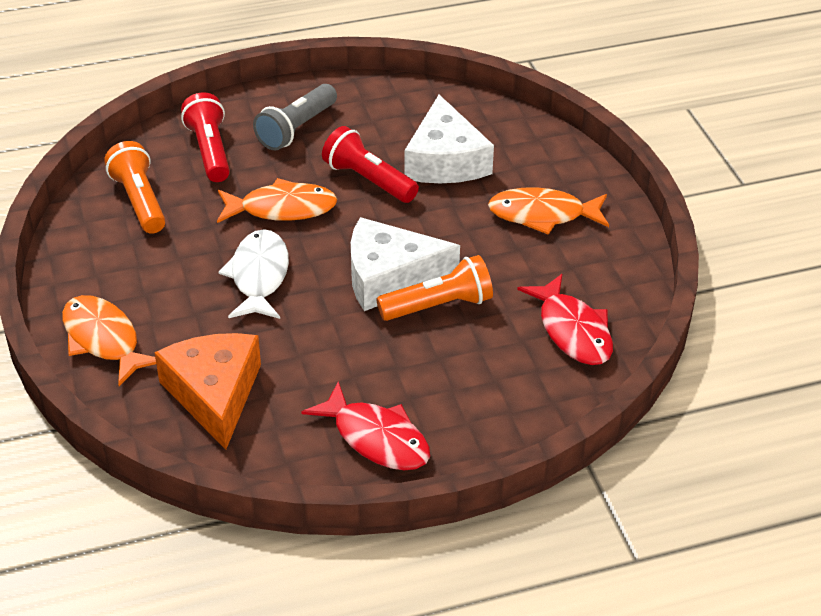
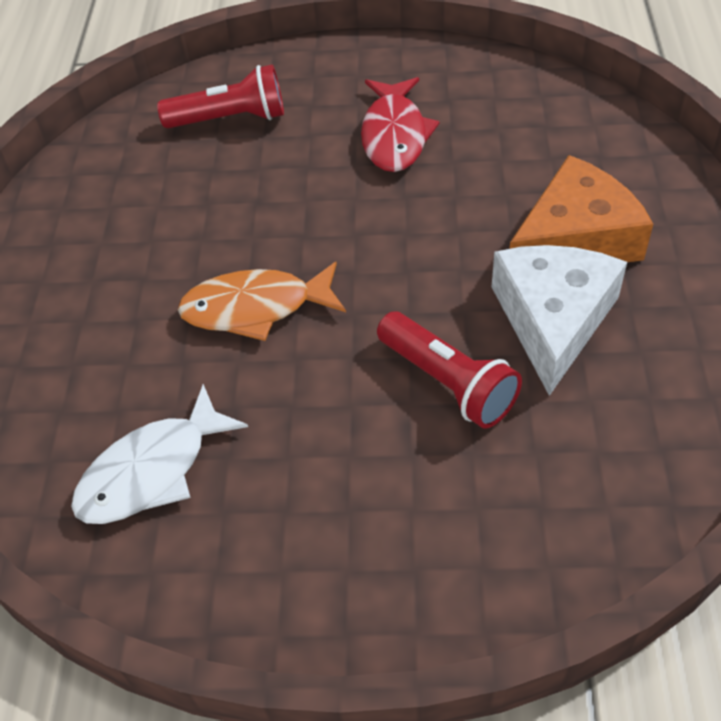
grey flashlight: 1 -> 0
orange fish: 3 -> 1
orange flashlight: 2 -> 0
red fish: 2 -> 1
white cheese: 2 -> 1

